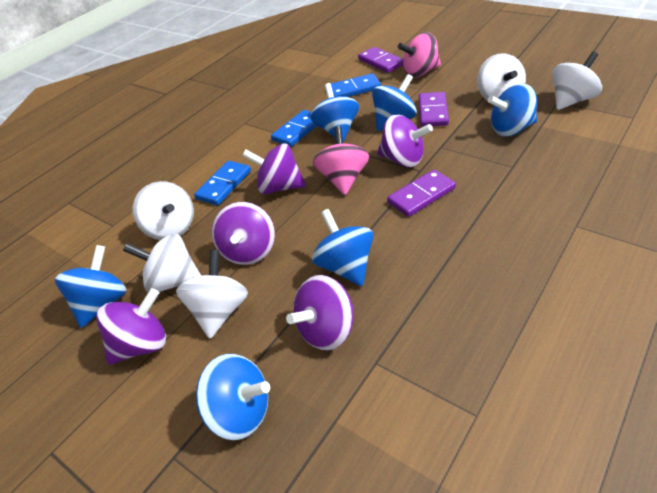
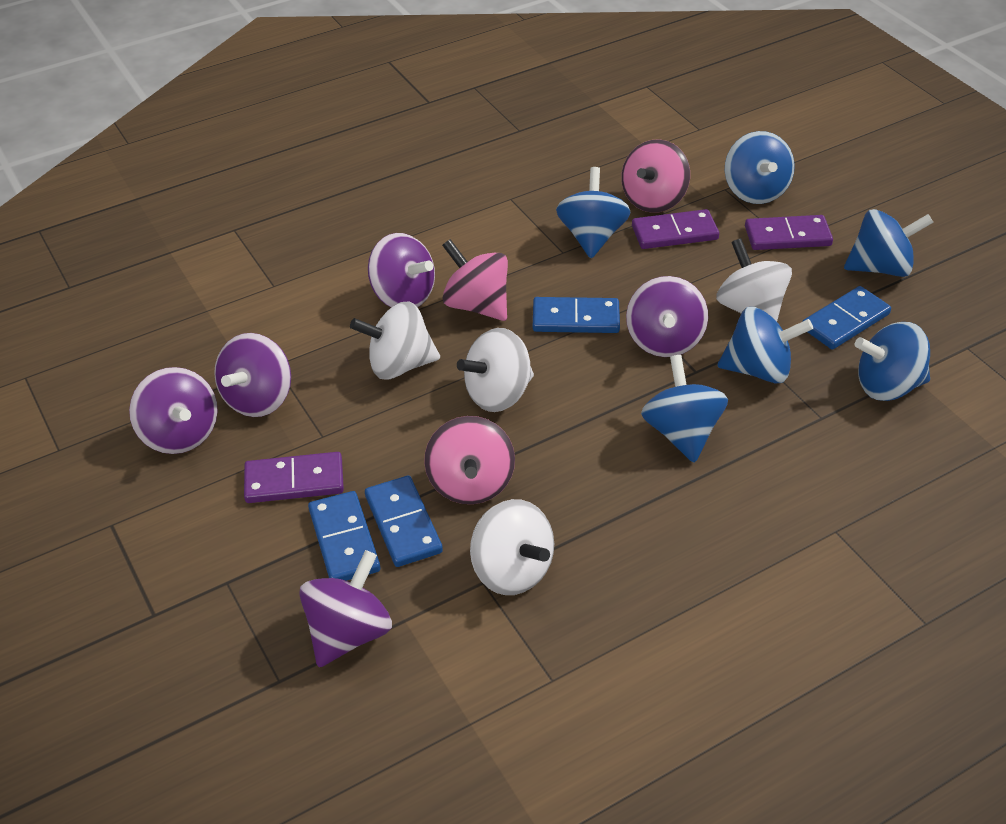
blue domino: 3 -> 4
pink spinning top: 2 -> 3
white spinning top: 5 -> 4

